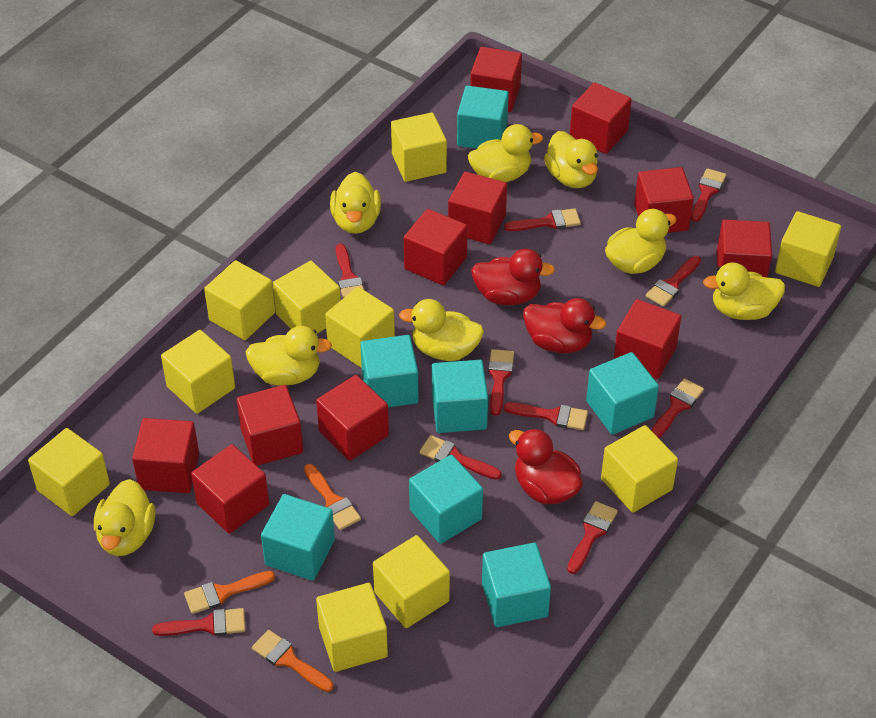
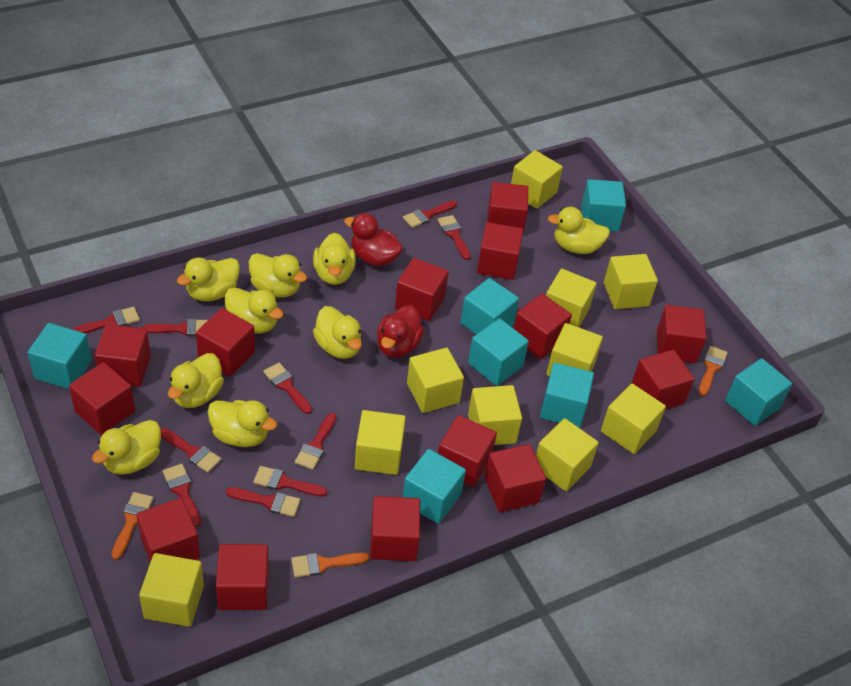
red cube: 11 -> 14
red duck: 3 -> 2
yellow duck: 8 -> 9

